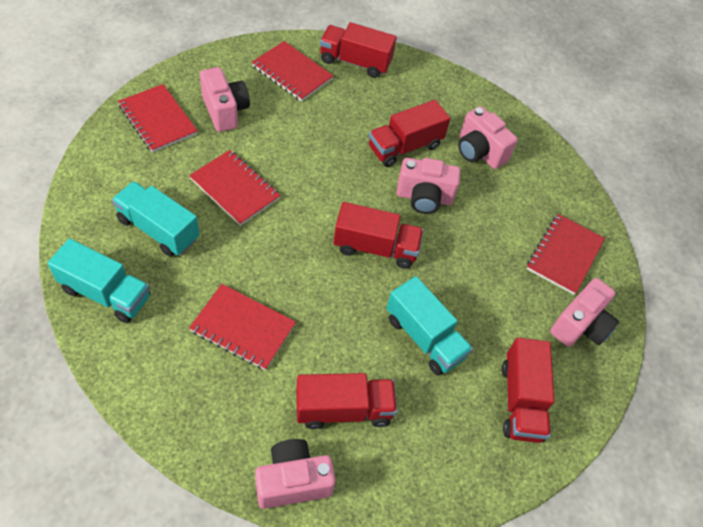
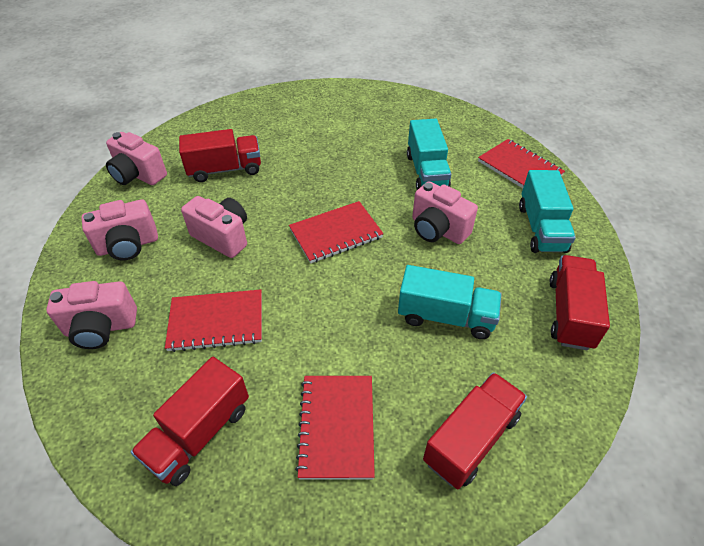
red notebook: 5 -> 4
red truck: 5 -> 4

